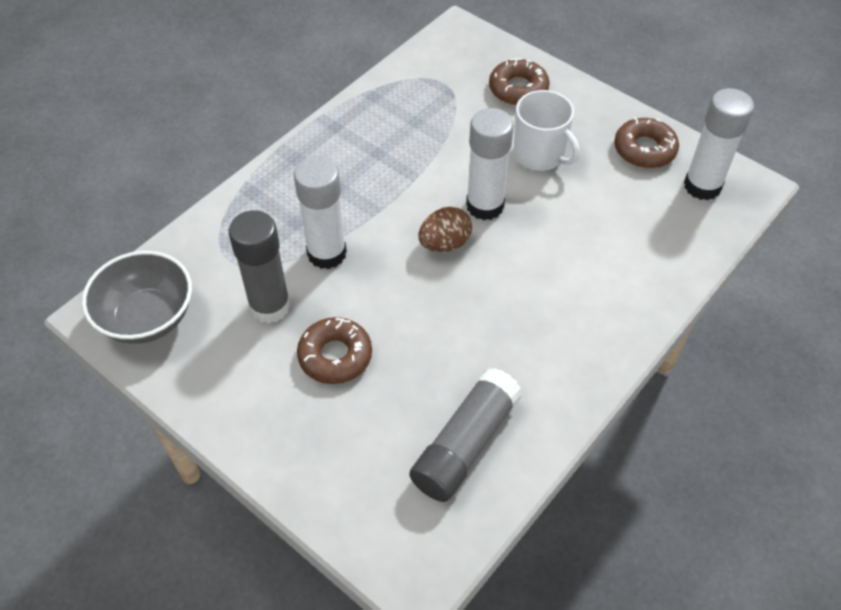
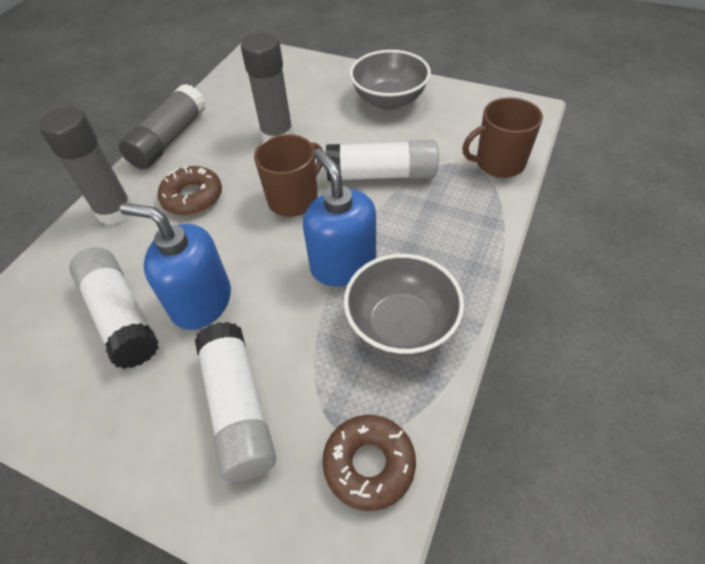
blue soap dispenser: 0 -> 2
brown donut: 3 -> 2
brown egg: 1 -> 0
brown mug: 0 -> 2
grey bowl: 1 -> 2
grey glue stick: 2 -> 3
white mug: 1 -> 0

